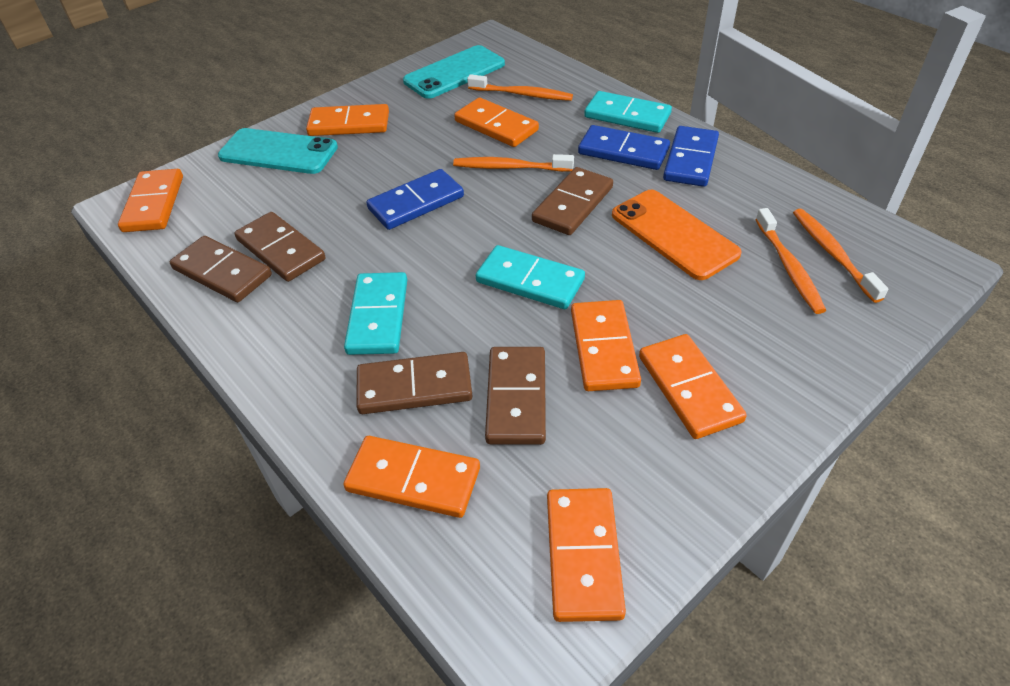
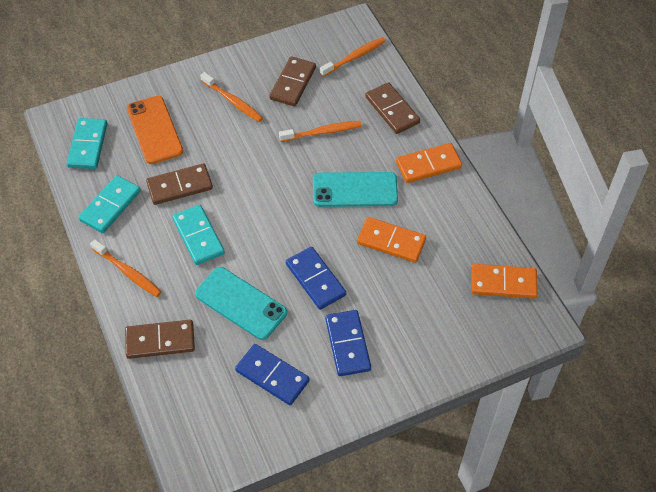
brown domino: 5 -> 4
orange domino: 7 -> 3

